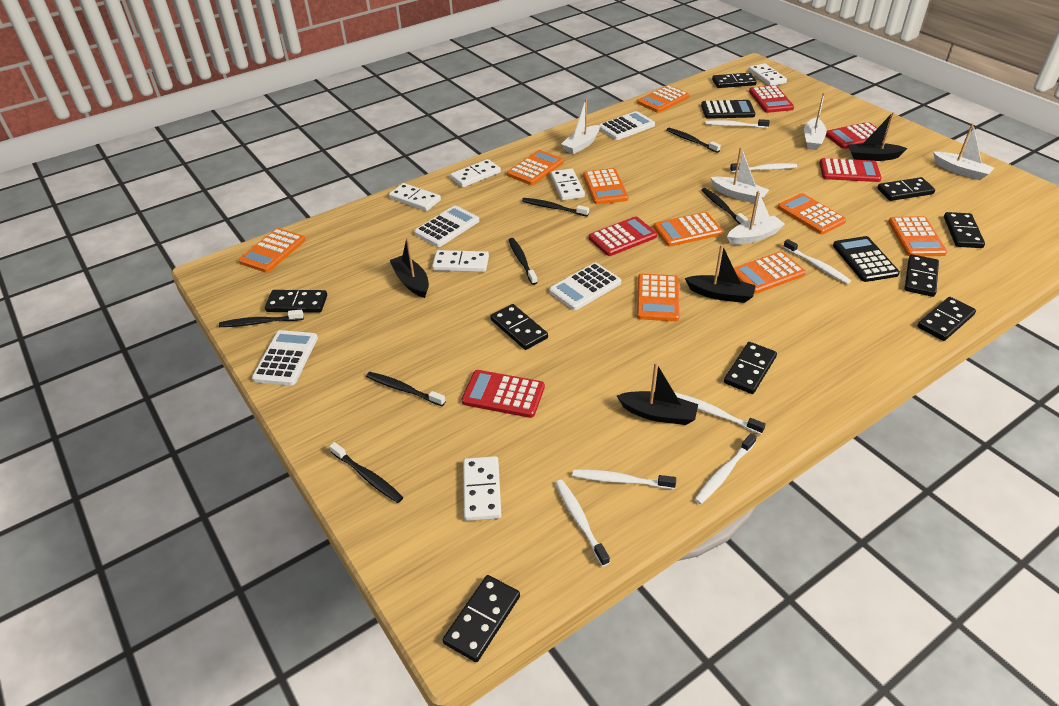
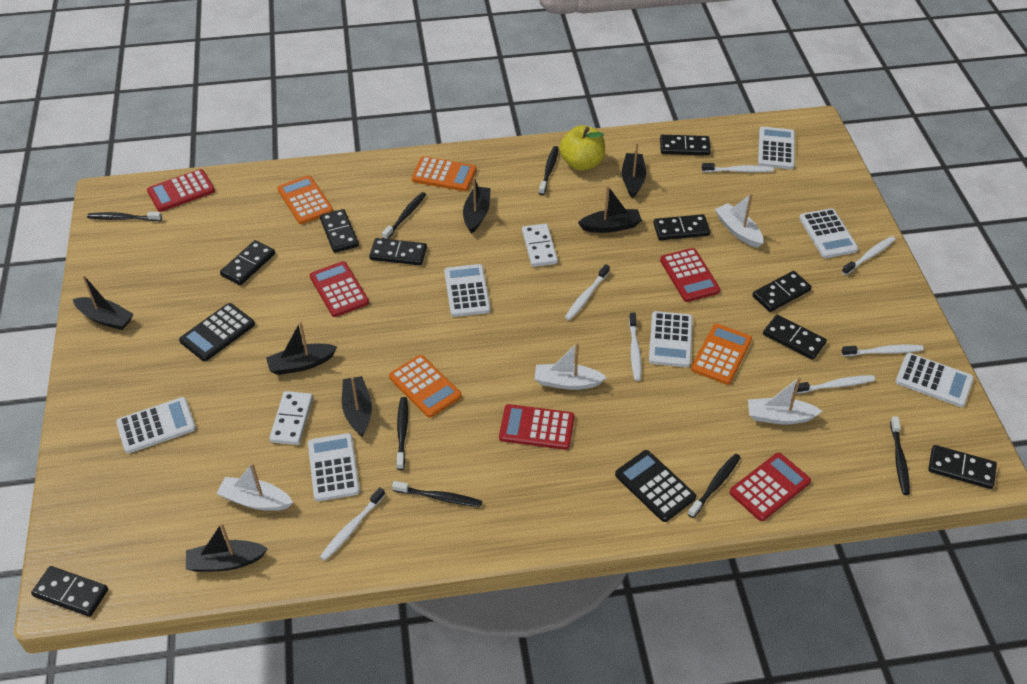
black boat: 4 -> 7
orange calculator: 9 -> 4
white boat: 5 -> 4
white calculator: 4 -> 7
white domino: 6 -> 2
yellow apple: 0 -> 1

